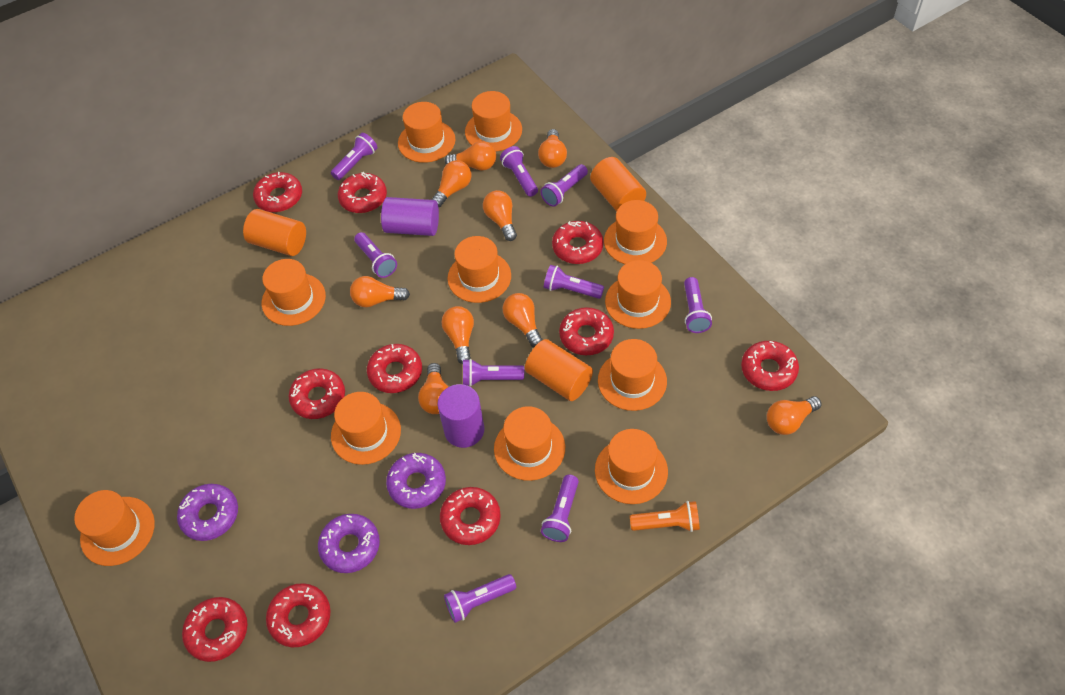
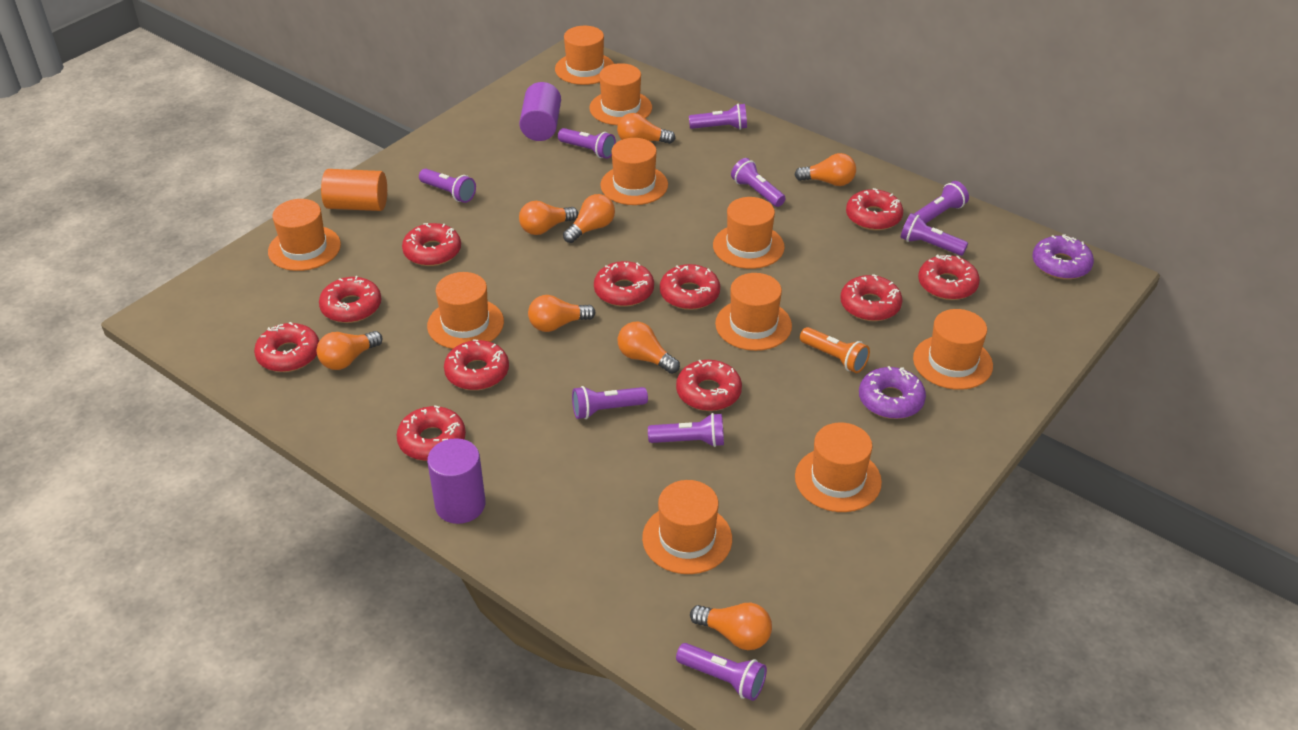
orange cylinder: 3 -> 1
orange hat: 11 -> 10
orange light bulb: 9 -> 8
purple donut: 3 -> 2
red donut: 10 -> 11

